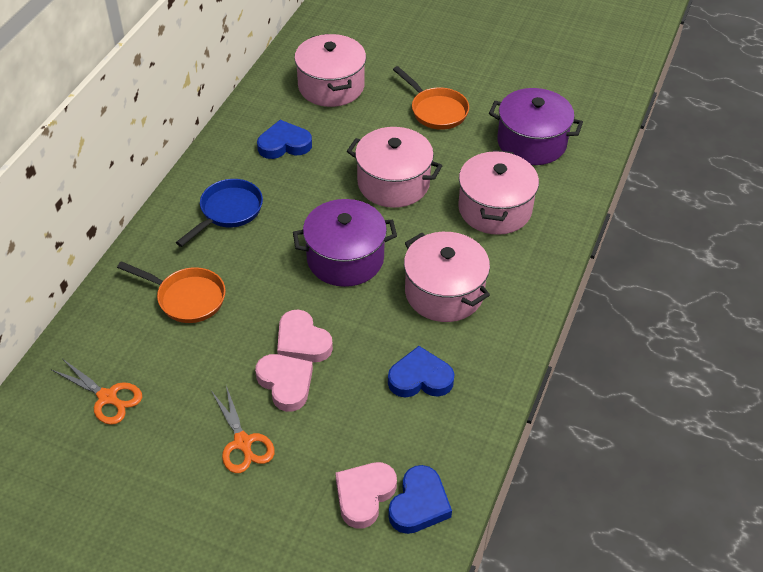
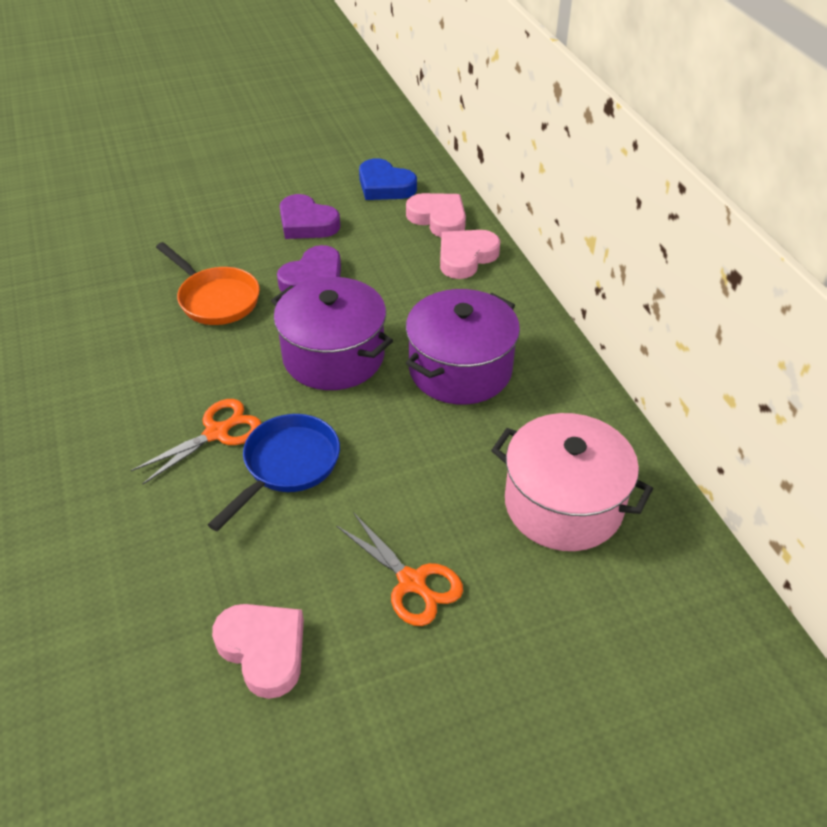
blue heart: 3 -> 1
orange pan: 2 -> 1
pink pot: 4 -> 1
purple heart: 0 -> 2

